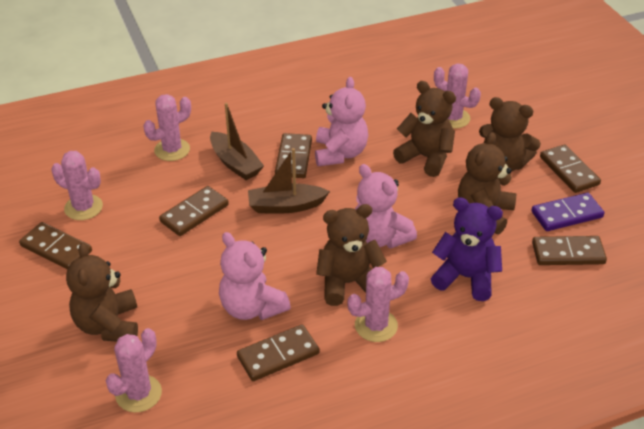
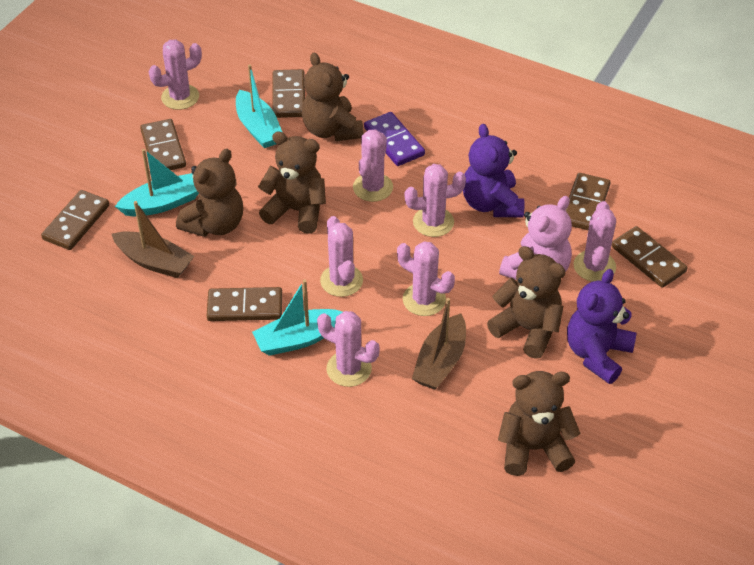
pink cactus: 5 -> 7
pink teddy bear: 3 -> 1
purple teddy bear: 1 -> 2
turquoise boat: 0 -> 3

